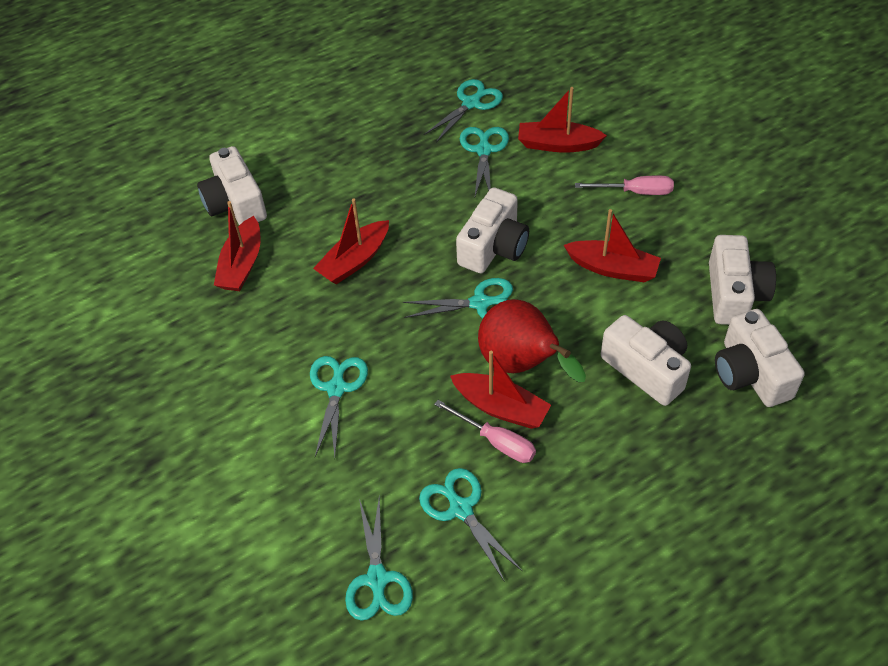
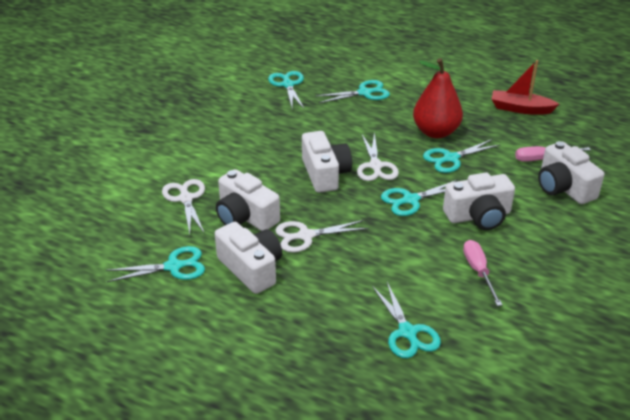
red boat: 5 -> 1
white scissors: 0 -> 3

